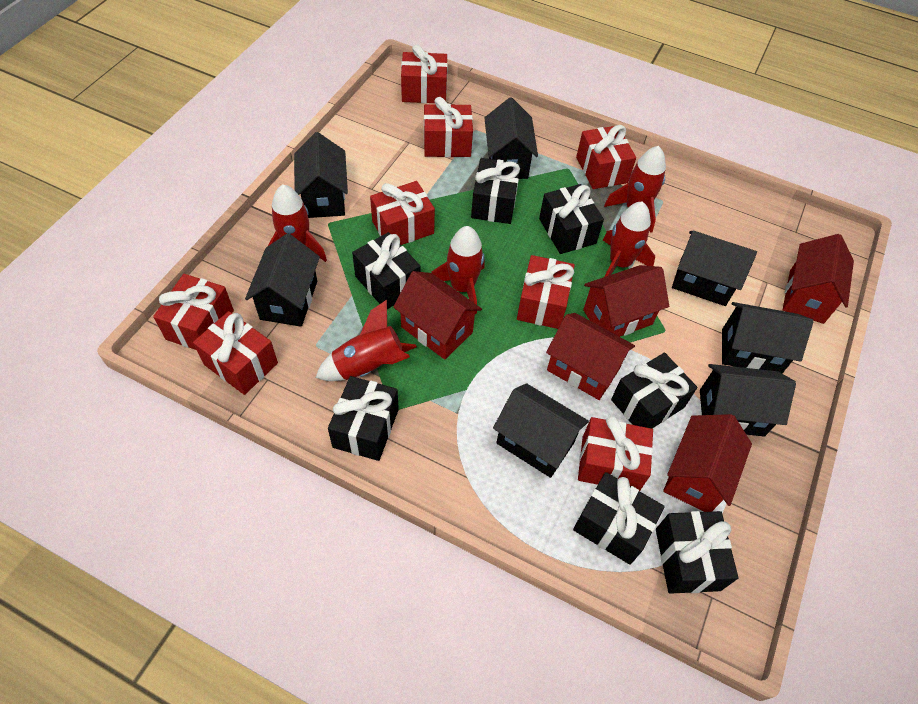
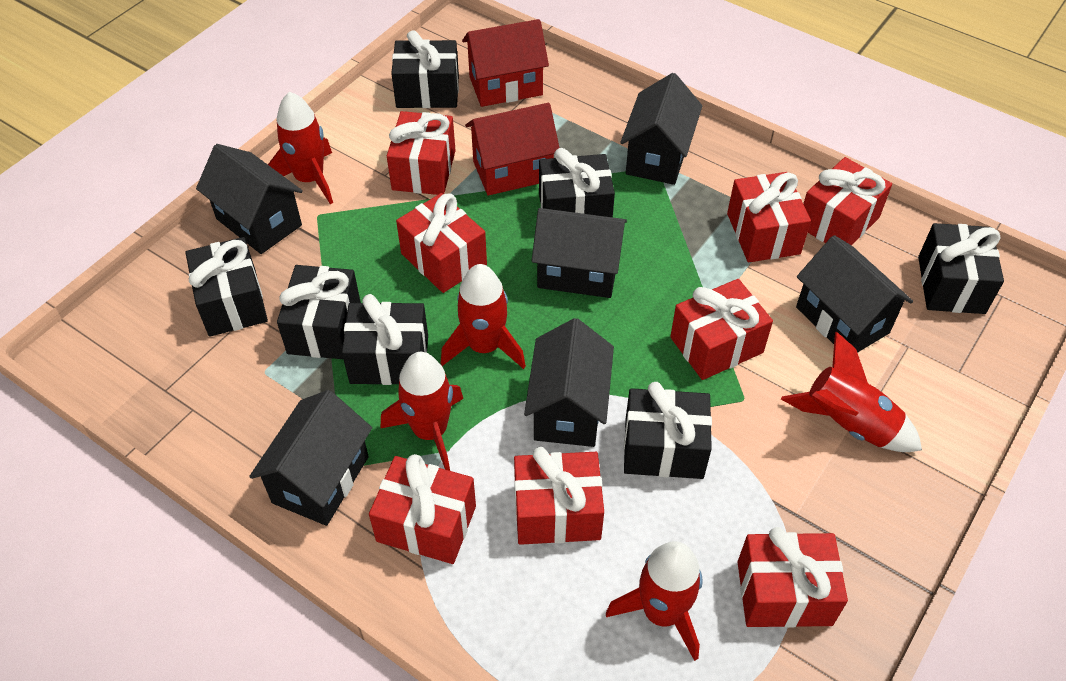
black house: 7 -> 6
red house: 5 -> 2

